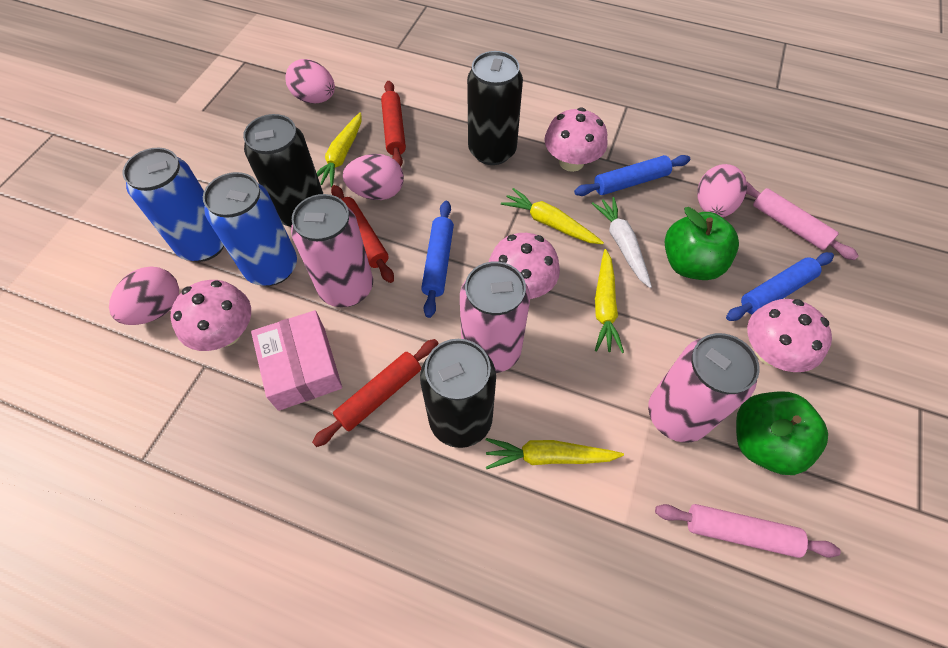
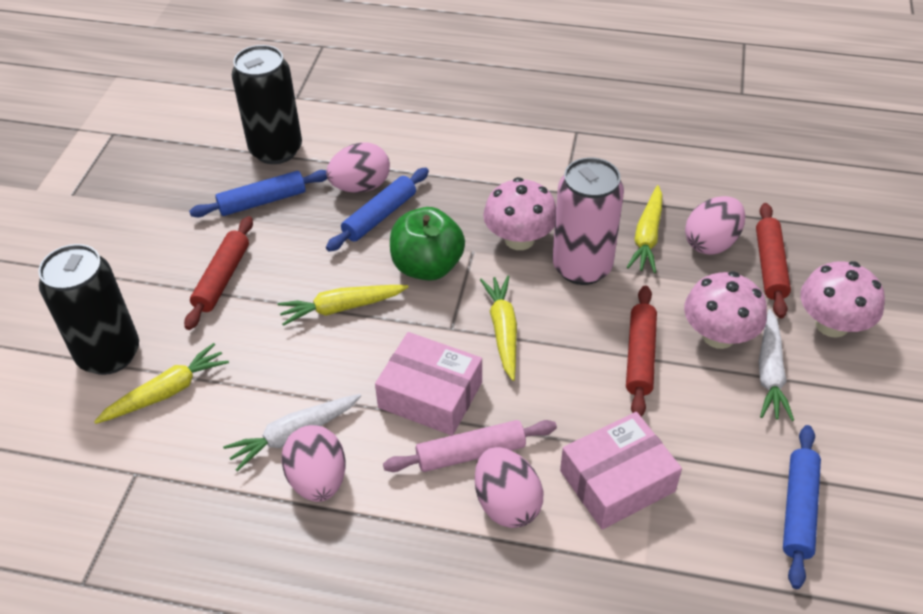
black can: 3 -> 2
blue can: 2 -> 0
green apple: 2 -> 1
pink box: 1 -> 2
pink can: 3 -> 1
pink mushroom: 4 -> 3
pink rolling pin: 2 -> 1
white carrot: 1 -> 2

